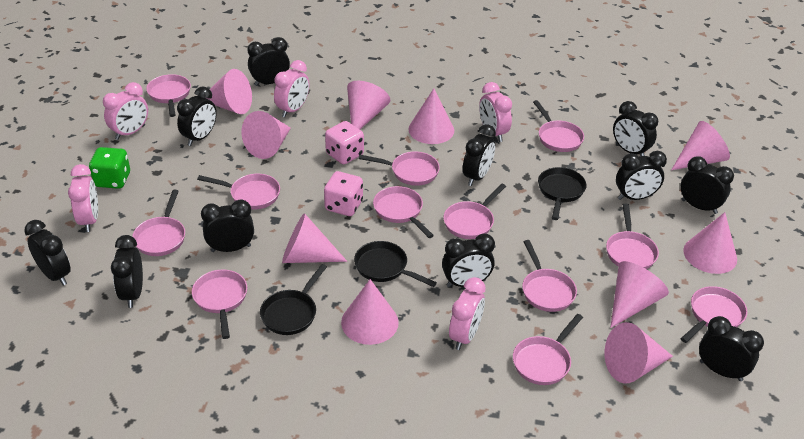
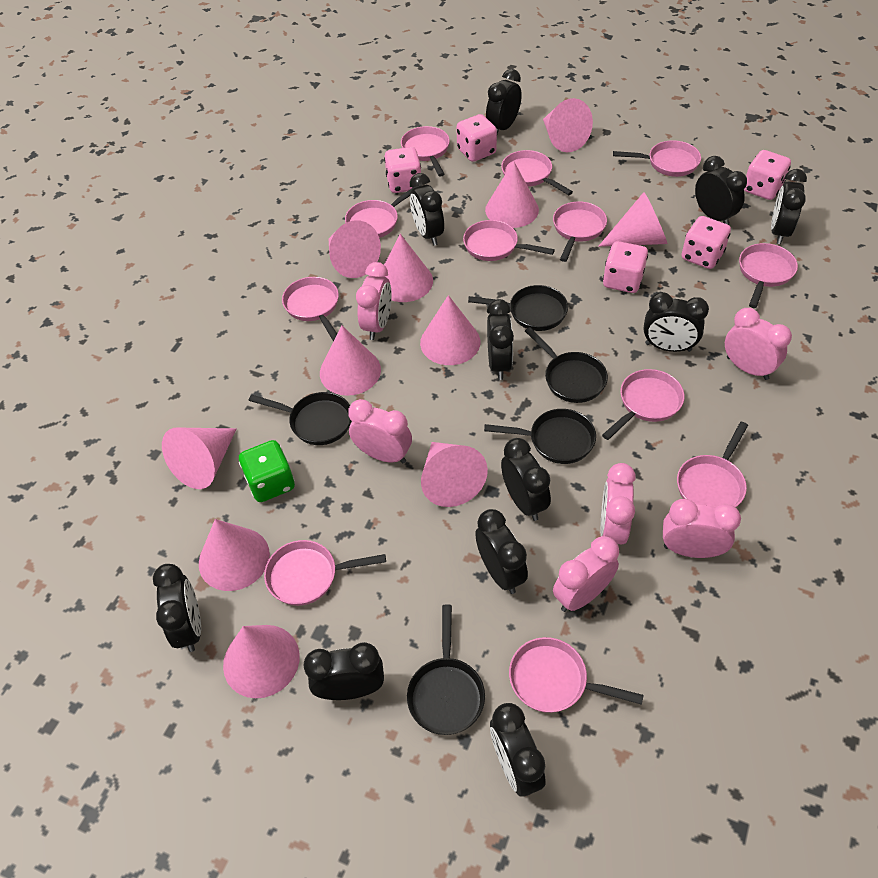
black pan: 3 -> 5
pink clock: 5 -> 6
pink cone: 10 -> 11
pink dice: 2 -> 5

